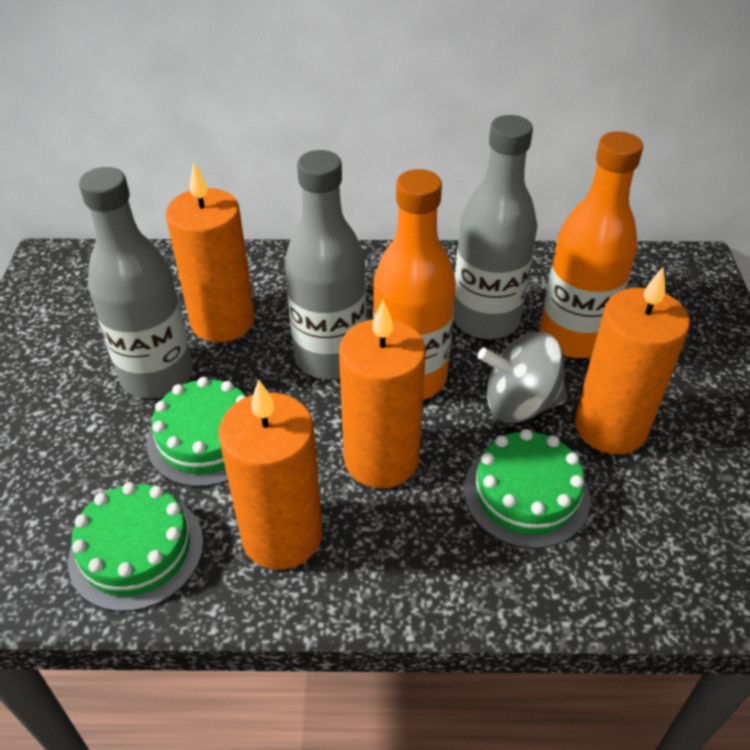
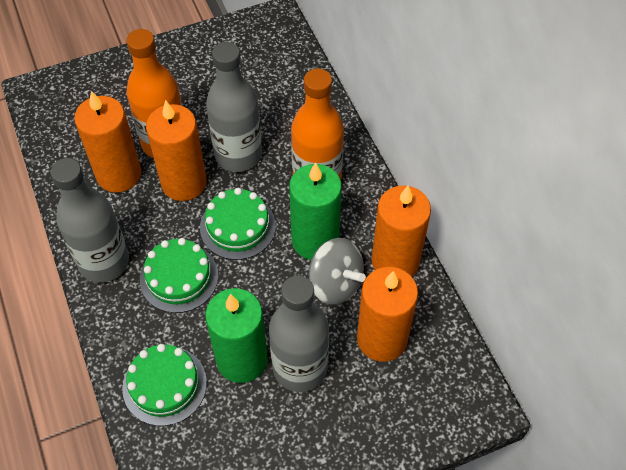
green candle: 0 -> 2

